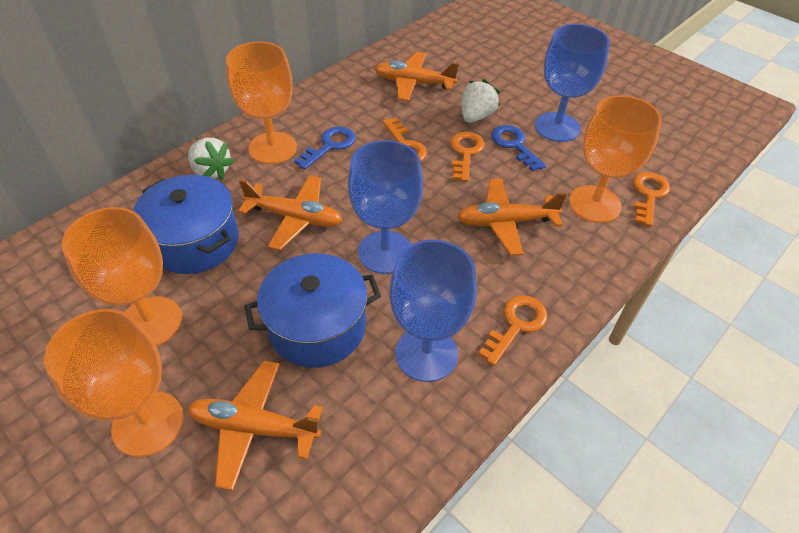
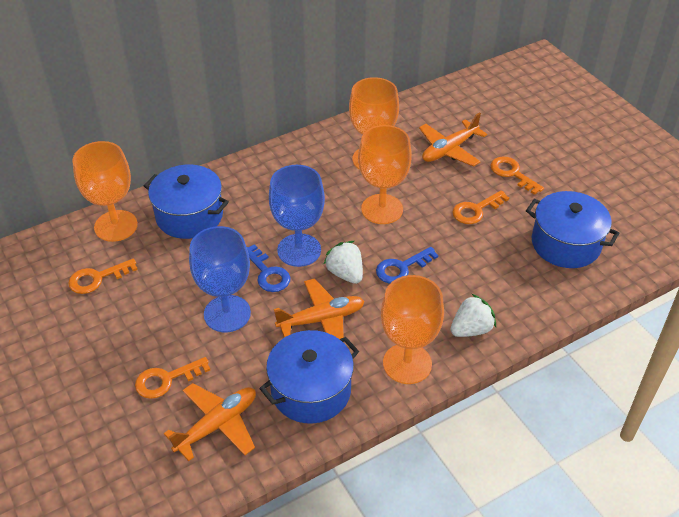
blue goblet: 3 -> 2
blue pot: 2 -> 3
orange plane: 4 -> 3

